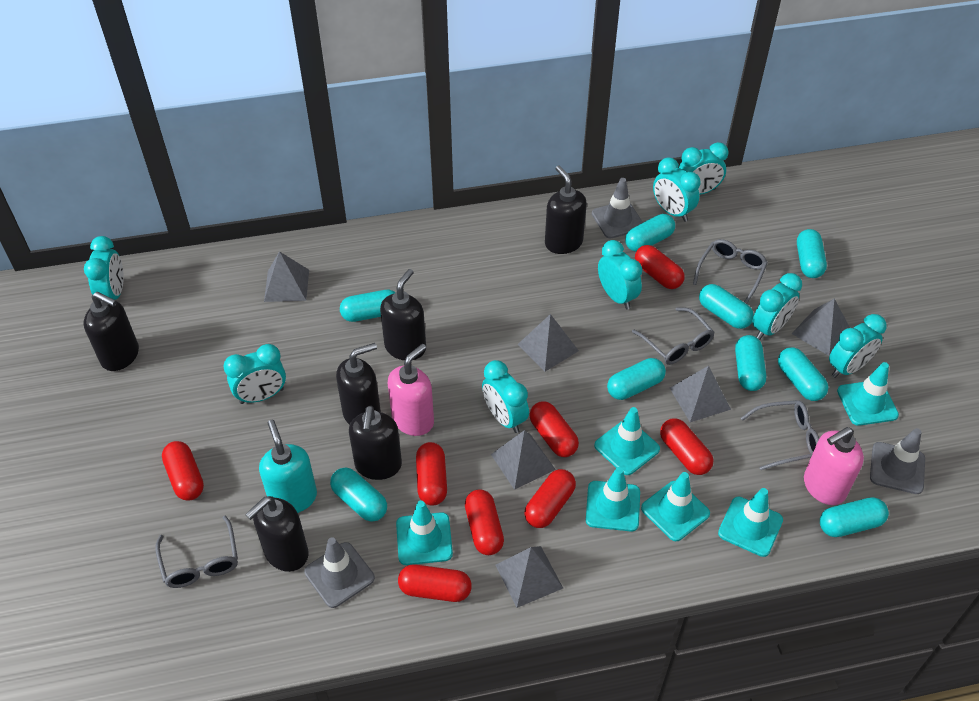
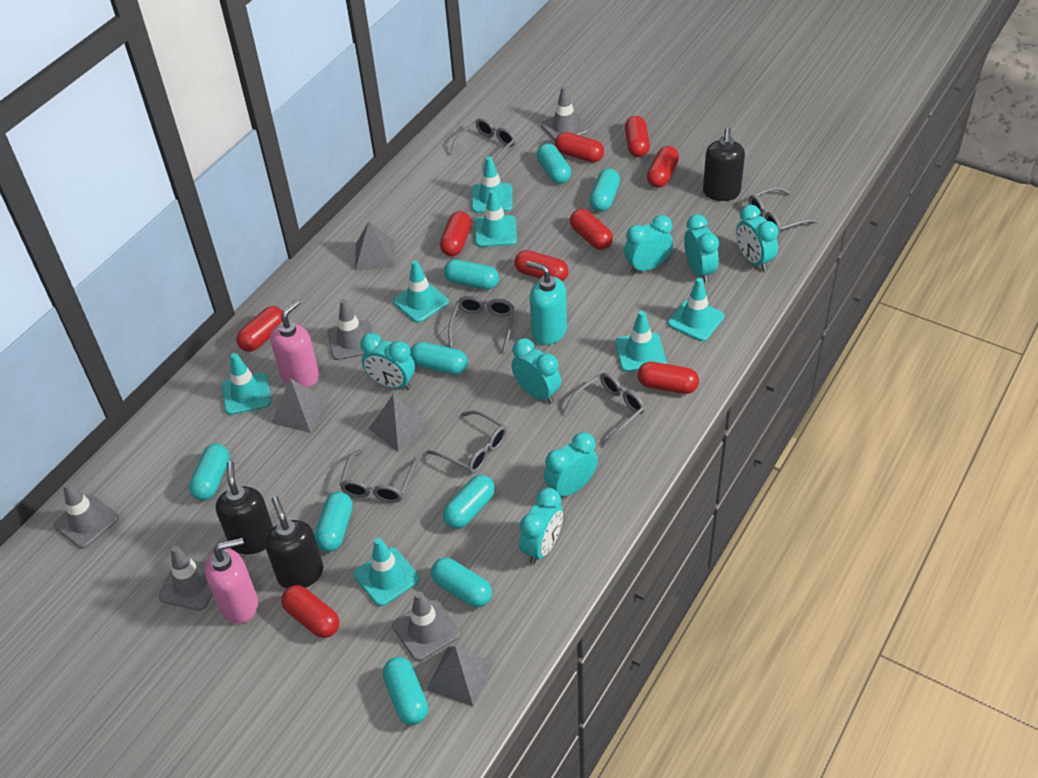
black soap dispenser: 6 -> 3
grey glasses: 4 -> 6
grey pyramid: 6 -> 4
grey traffic cone: 3 -> 5
red capsule: 8 -> 9
turquoise clock: 8 -> 7
turquoise traffic cone: 6 -> 7

